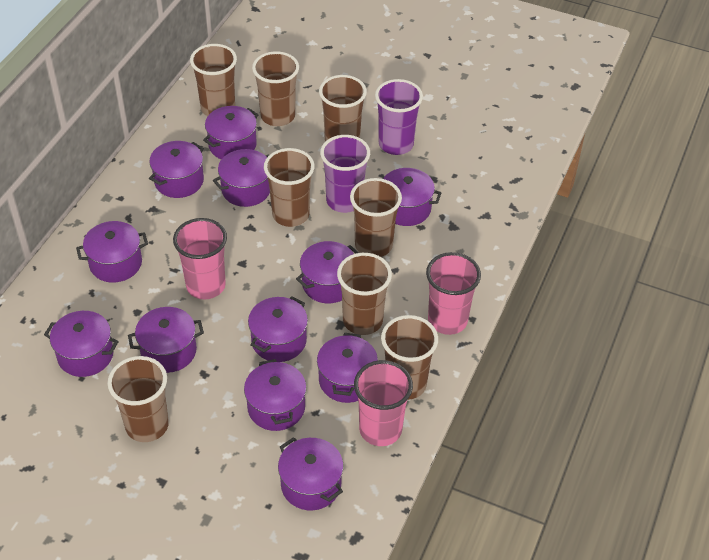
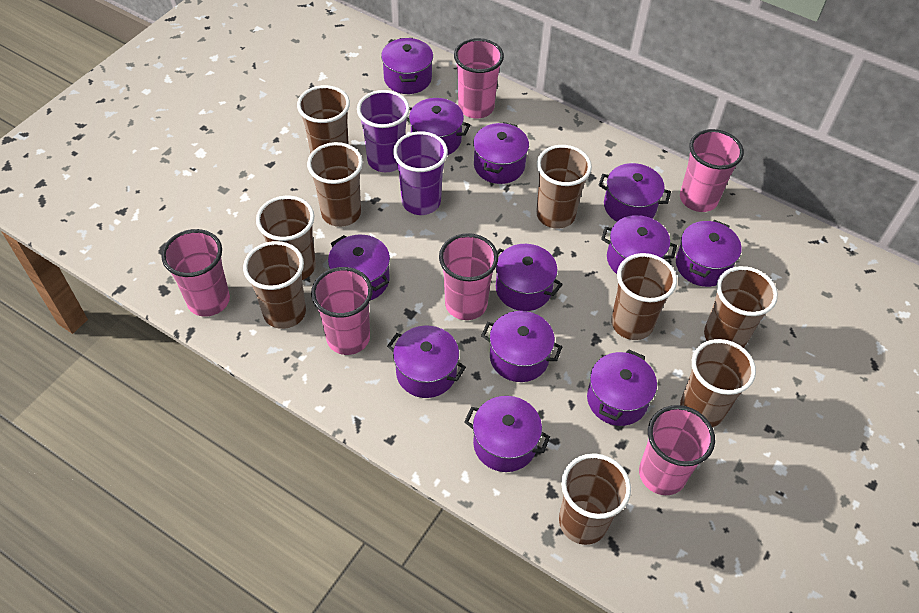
brown cup: 8 -> 9
pink cup: 3 -> 6

